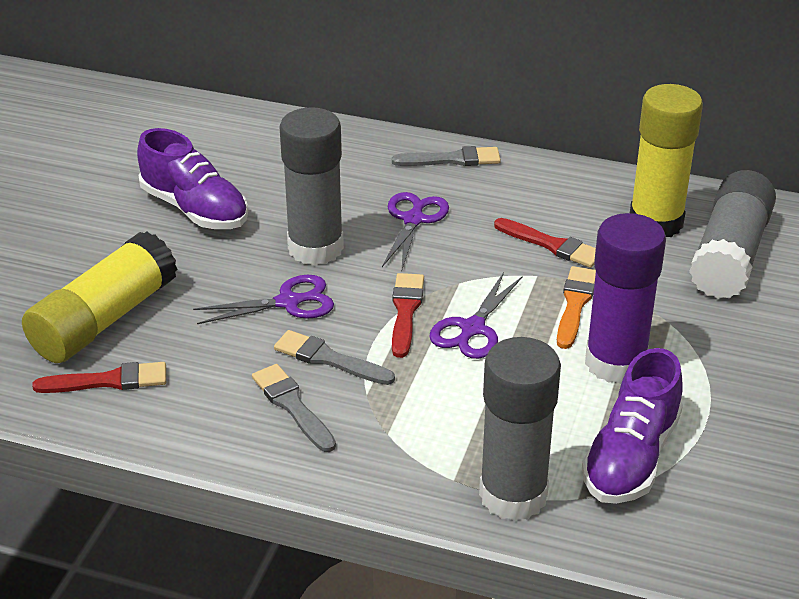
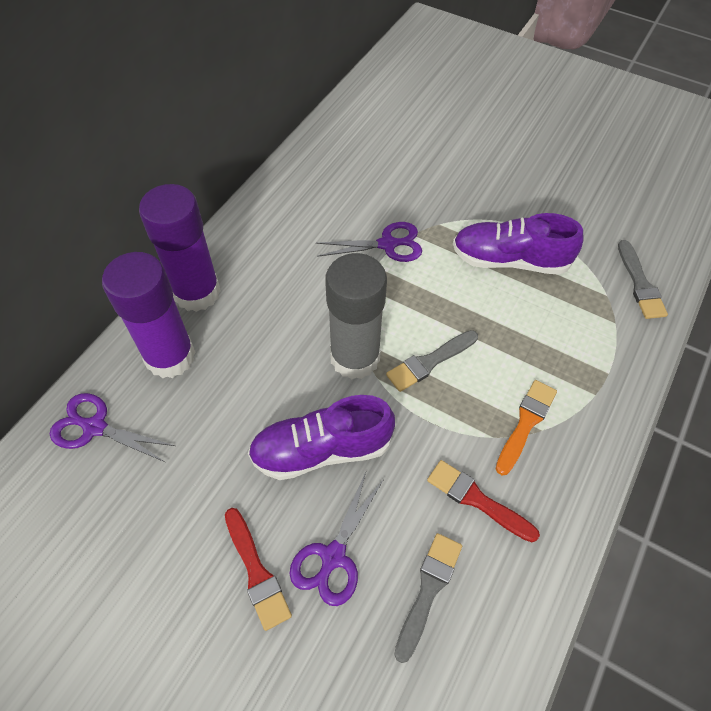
grey glue stick: 3 -> 1
purple glue stick: 1 -> 2
red brush: 3 -> 2
yellow glue stick: 2 -> 0

